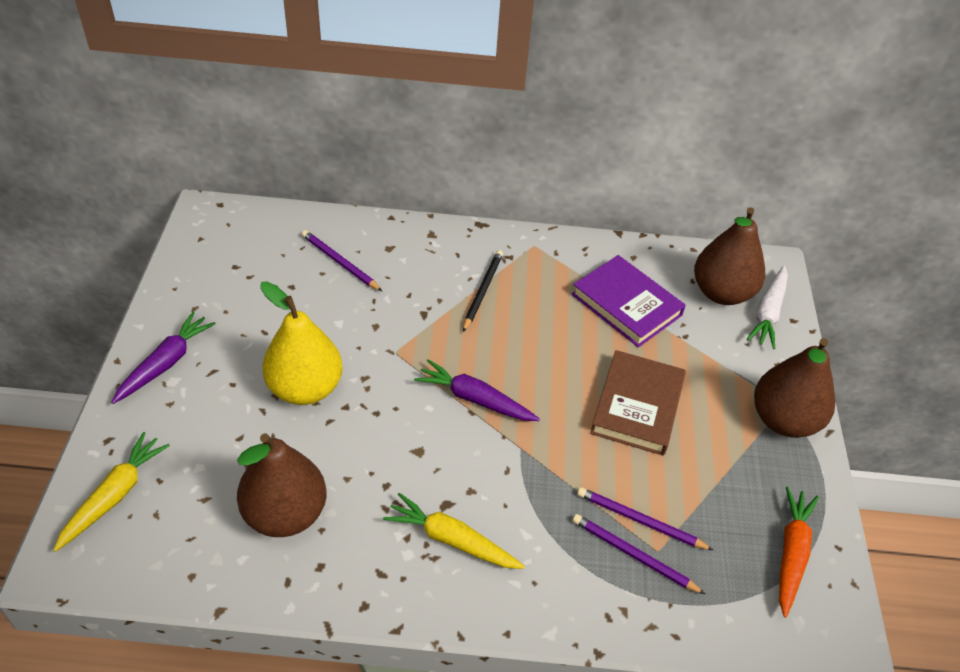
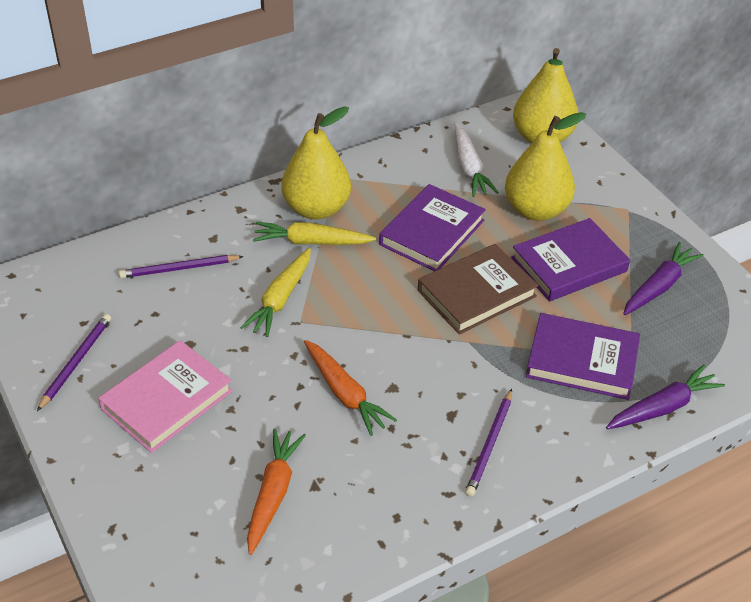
black pencil: 1 -> 0
brown pear: 3 -> 0
orange carrot: 1 -> 2
pink book: 0 -> 1
purple book: 1 -> 3
yellow pear: 1 -> 3

